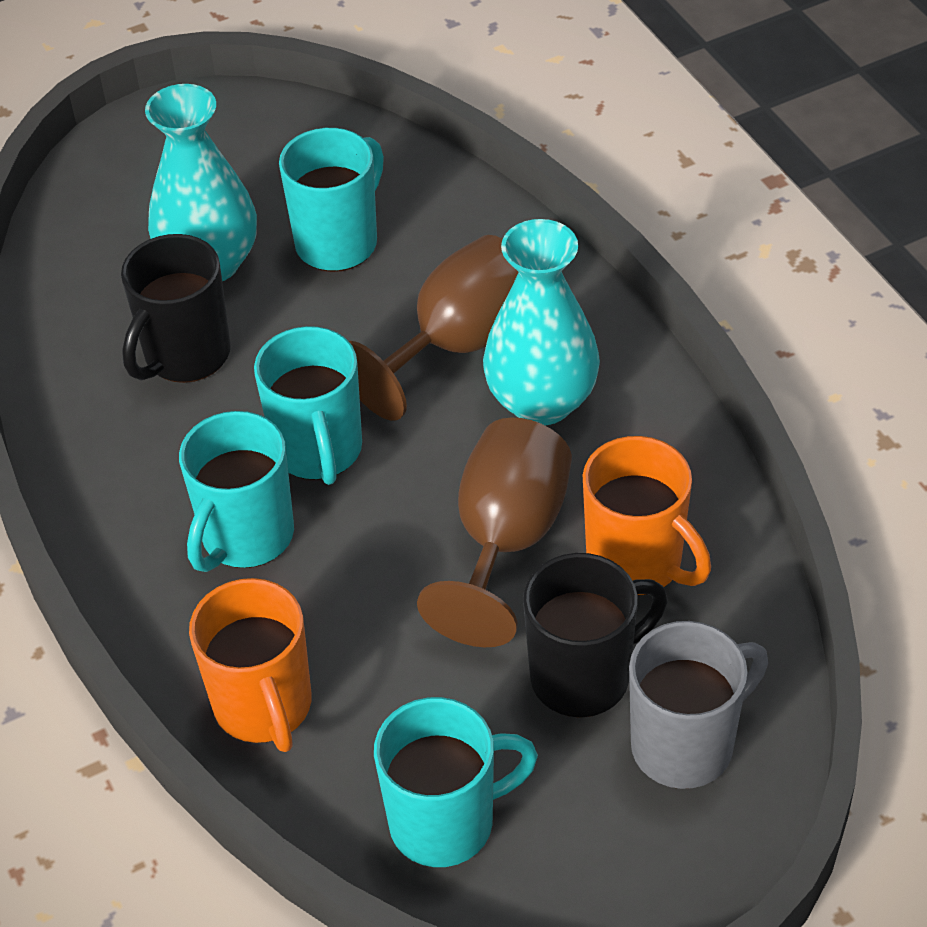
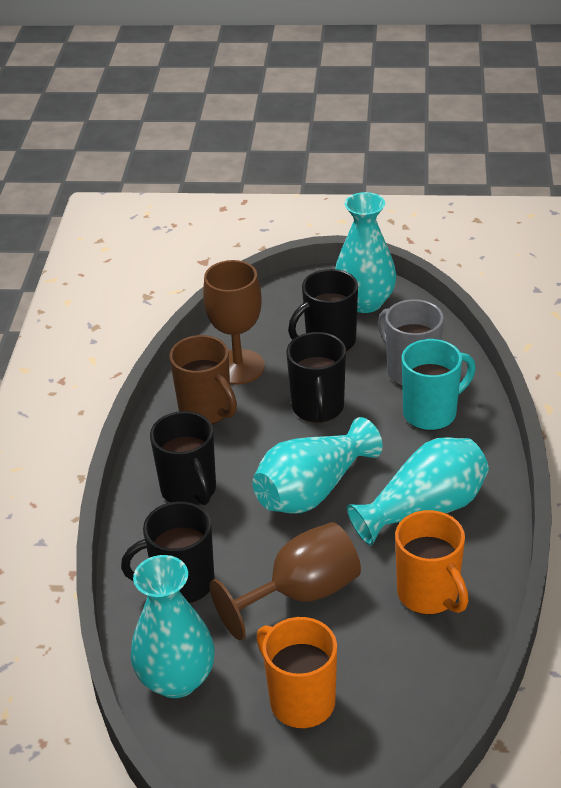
black mug: 2 -> 4
brown mug: 0 -> 1
turquoise mug: 4 -> 1
turquoise vase: 2 -> 4

